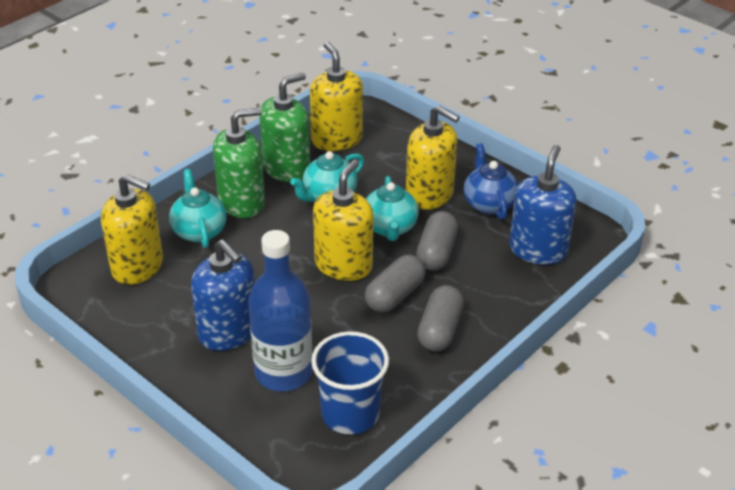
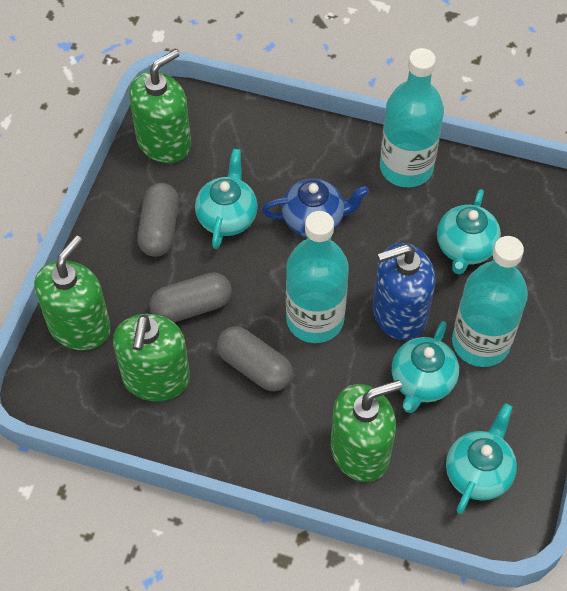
blue bottle: 1 -> 0
blue cup: 1 -> 0
blue soap dispenser: 2 -> 1
green soap dispenser: 2 -> 4
turquoise bottle: 0 -> 3
turquoise teapot: 3 -> 4
yellow soap dispenser: 4 -> 0

